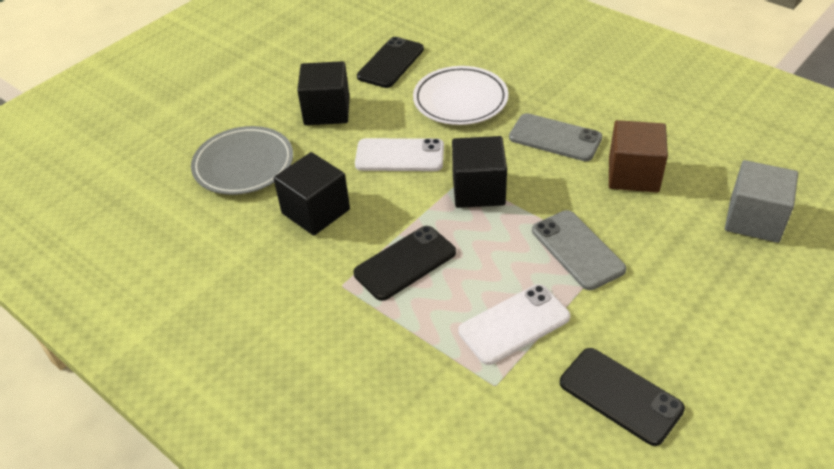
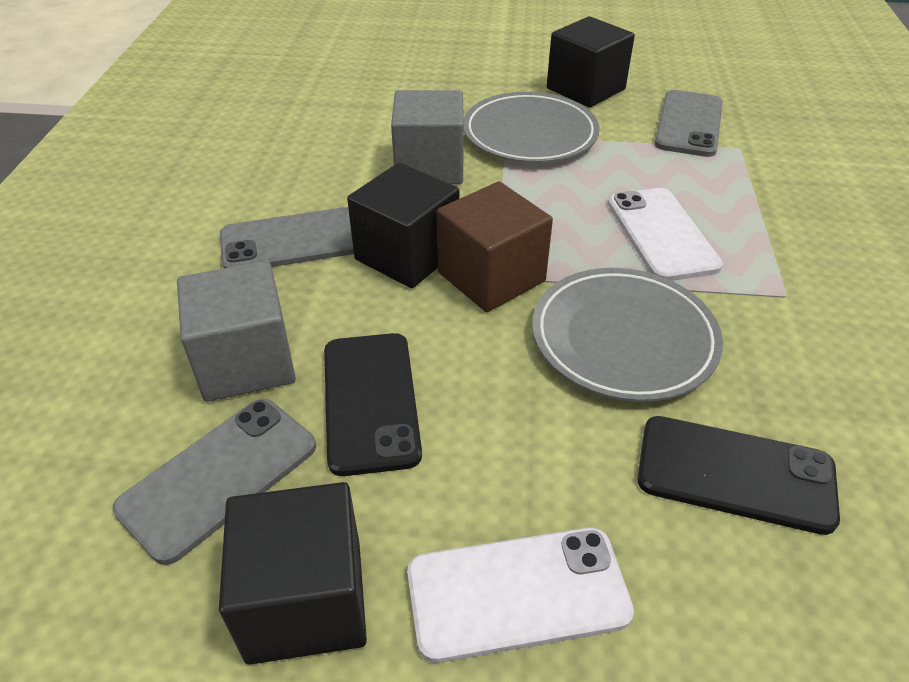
black phone: 3 -> 2
grey cube: 1 -> 2
grey phone: 2 -> 3
grey plate: 1 -> 2
white plate: 1 -> 0

